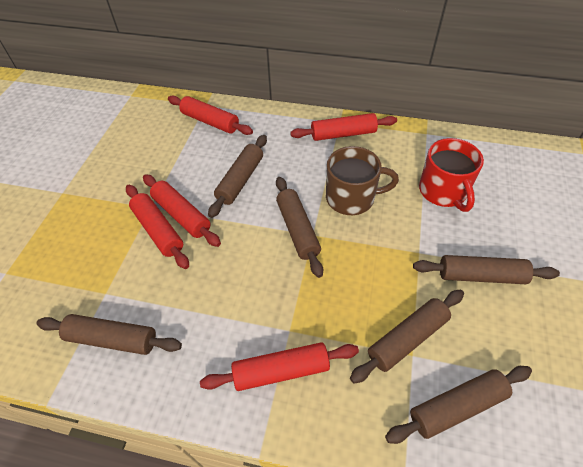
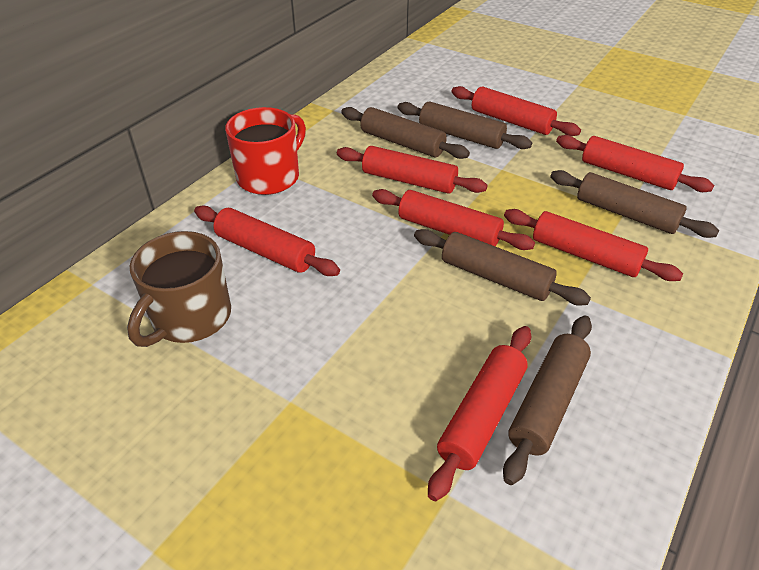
brown rolling pin: 6 -> 5
red rolling pin: 5 -> 7

